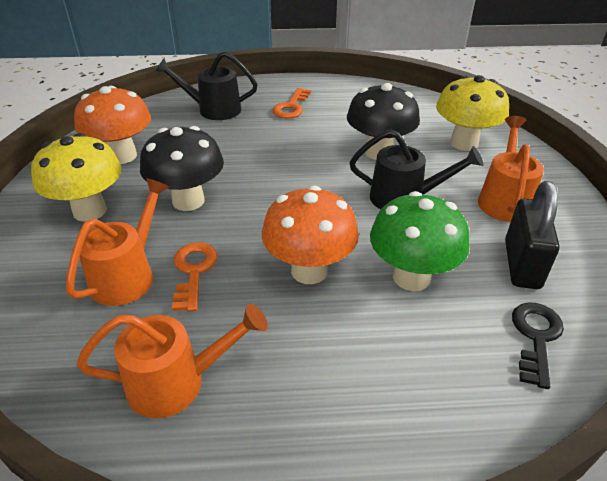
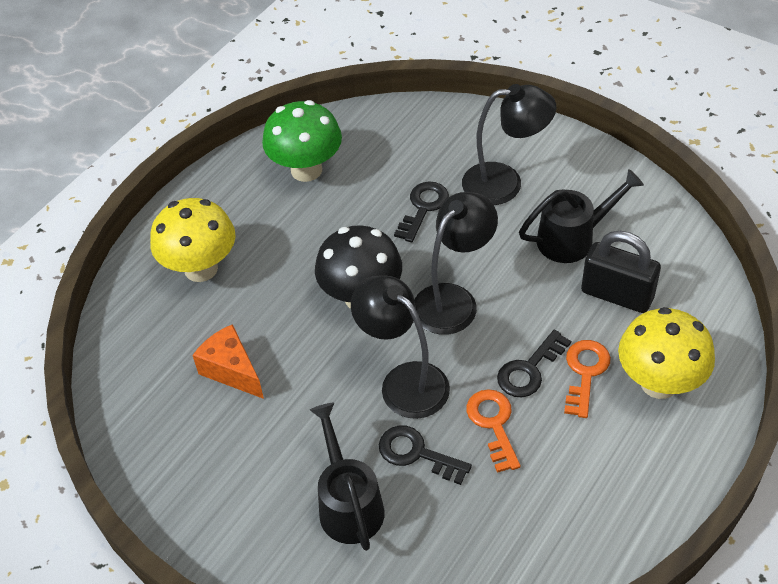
black key: 1 -> 3
black lamp: 0 -> 3
black mushroom: 2 -> 1
orange cheese: 0 -> 1
orange mushroom: 2 -> 0
orange watering can: 3 -> 0

